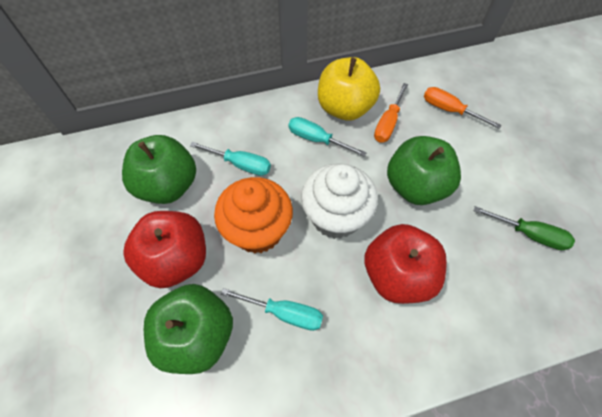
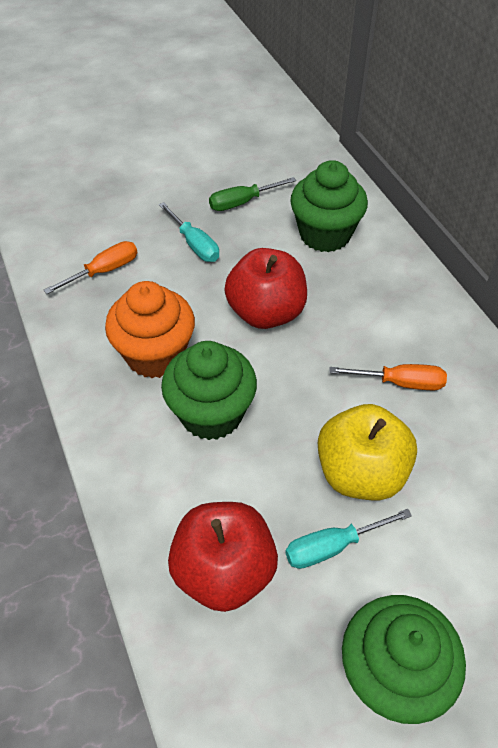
green apple: 3 -> 0
green cupcake: 0 -> 3
turquoise screwdriver: 3 -> 2
white cupcake: 1 -> 0

